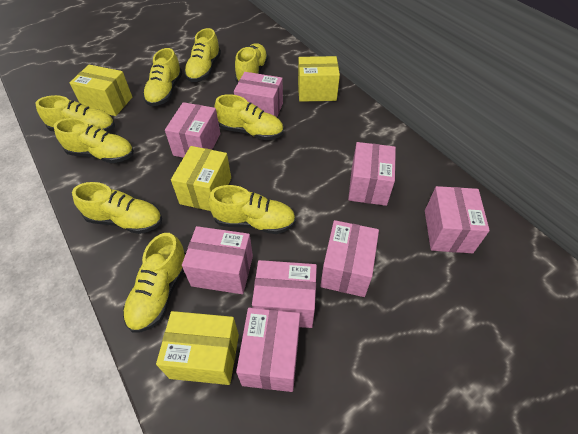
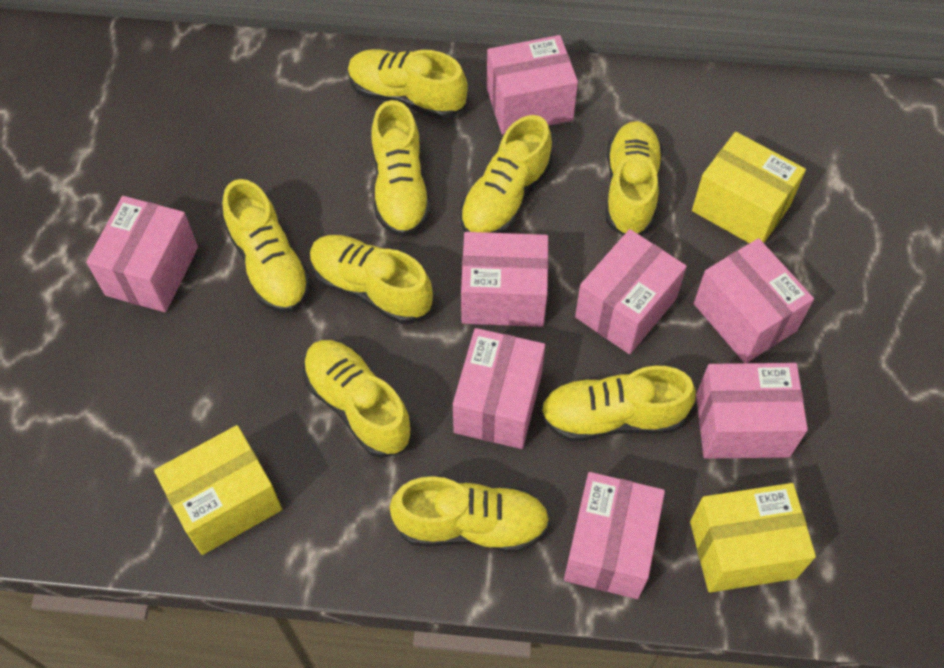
yellow box: 4 -> 3

